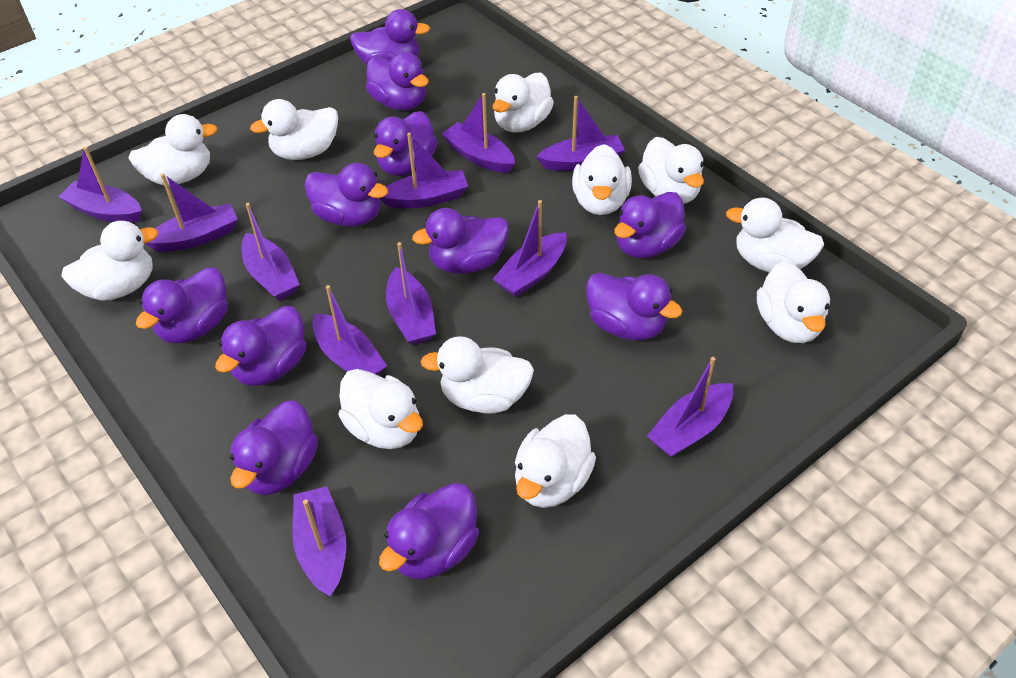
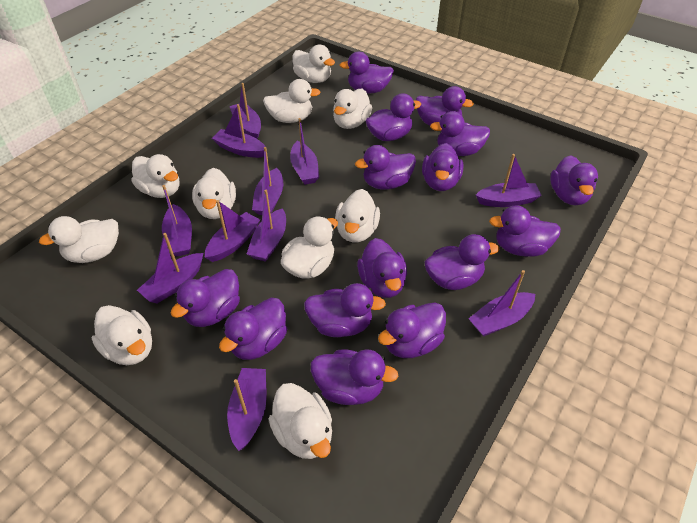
purple duck: 11 -> 15
white duck: 11 -> 10

